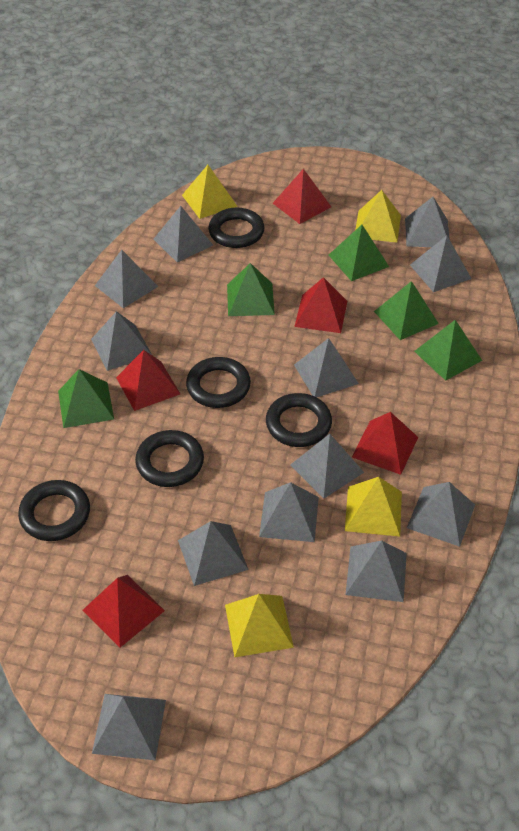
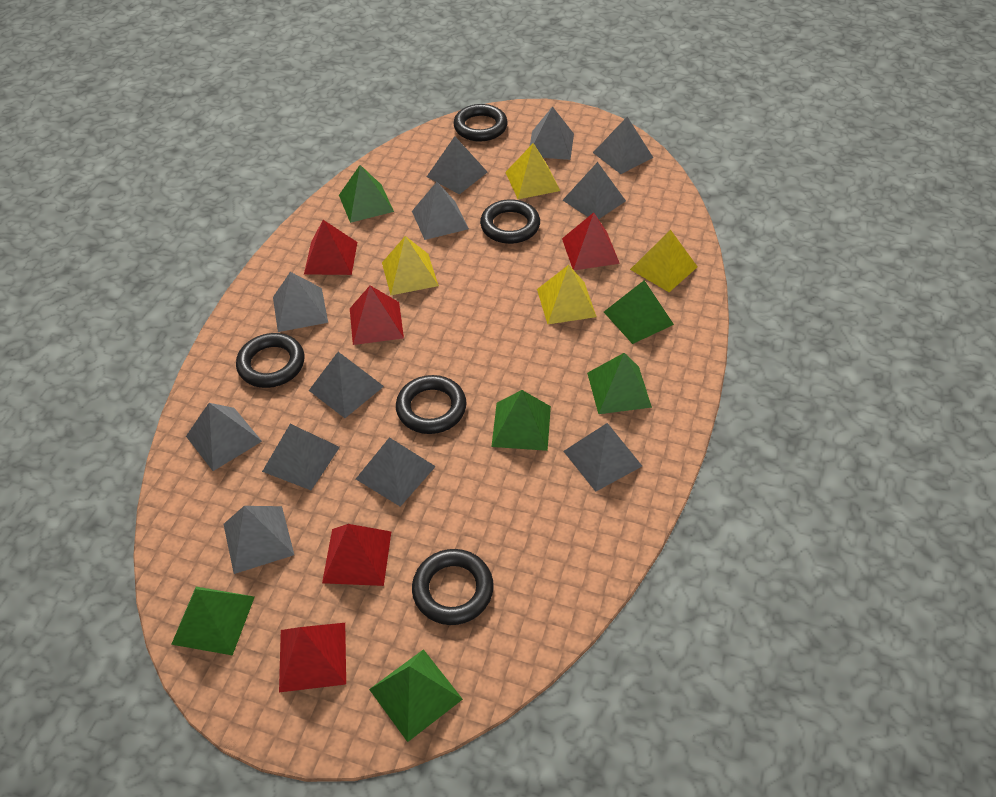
green pyramid: 5 -> 6

